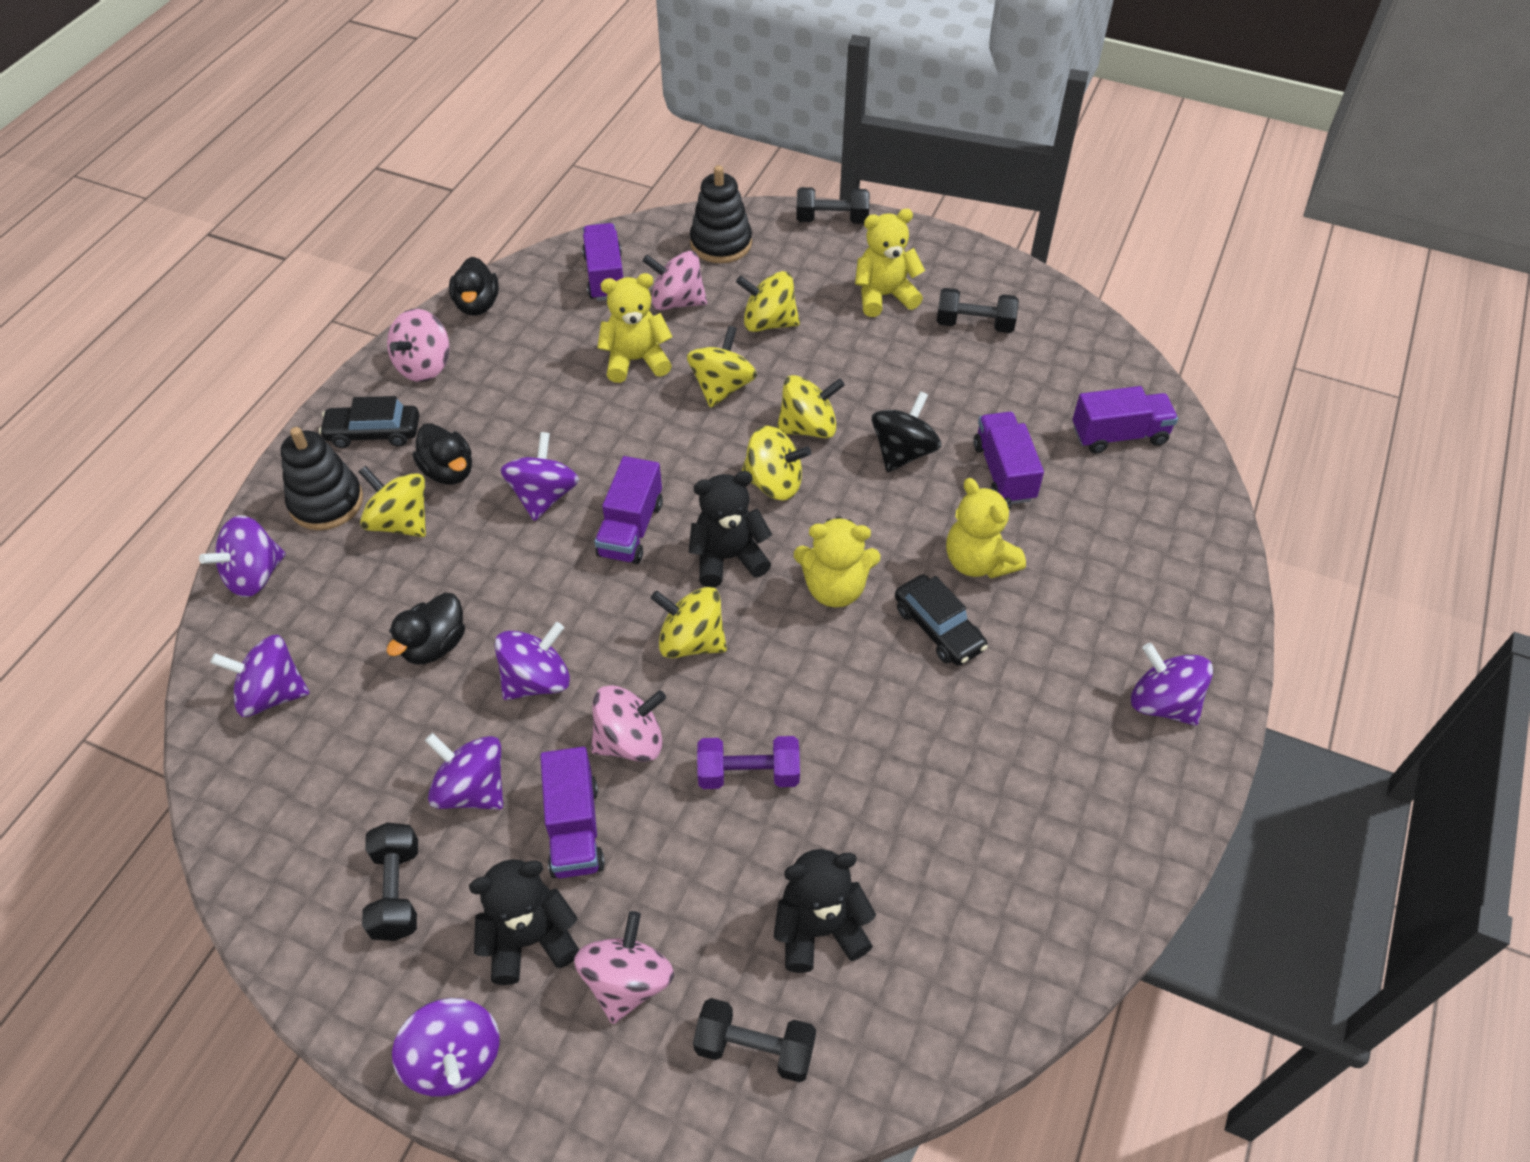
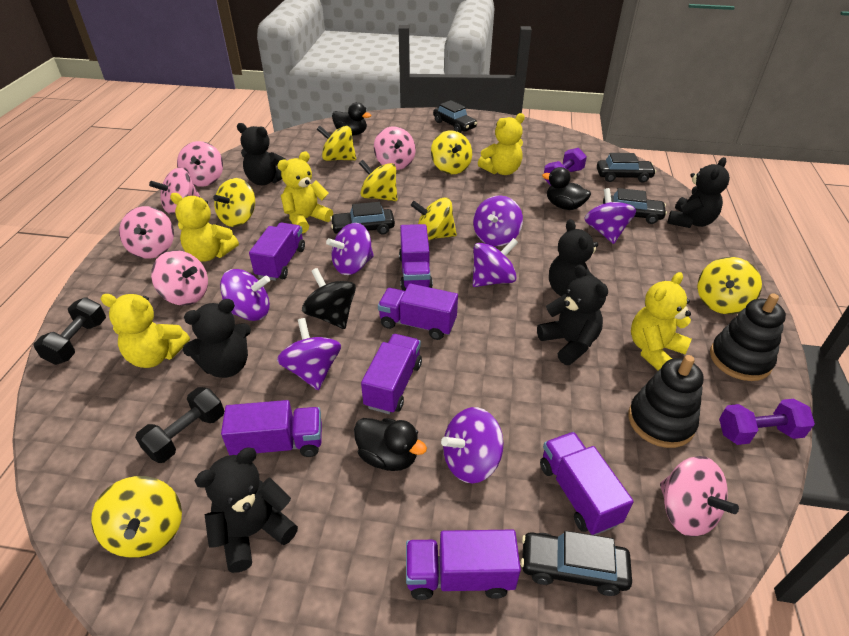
black car: 2 -> 5
black dumbbell: 4 -> 2
black teddy bear: 3 -> 6
pink spinning top: 4 -> 6
purple dumbbell: 1 -> 2
purple truck: 5 -> 7
yellow spinning top: 6 -> 7
yellow teddy bear: 4 -> 5

